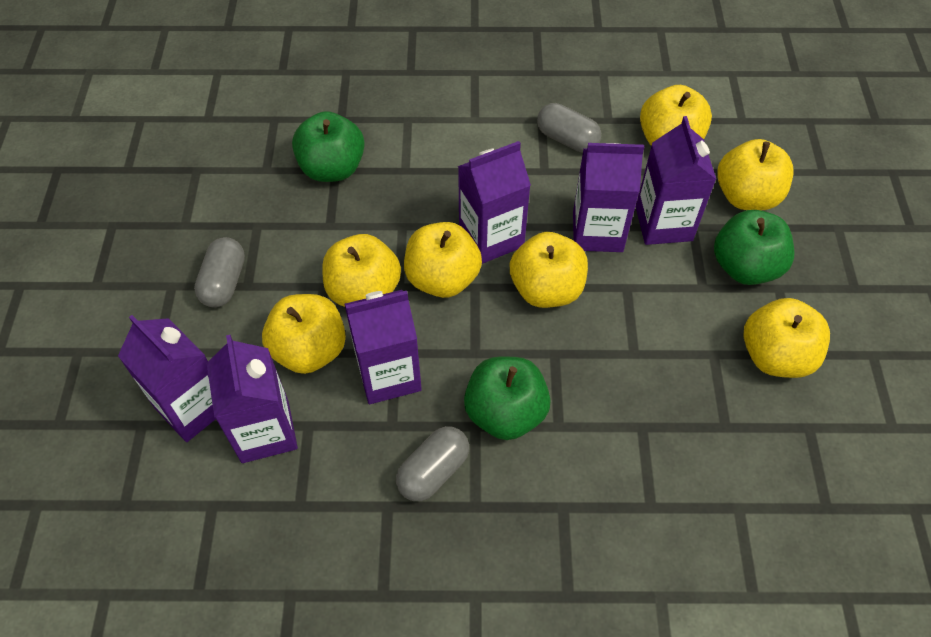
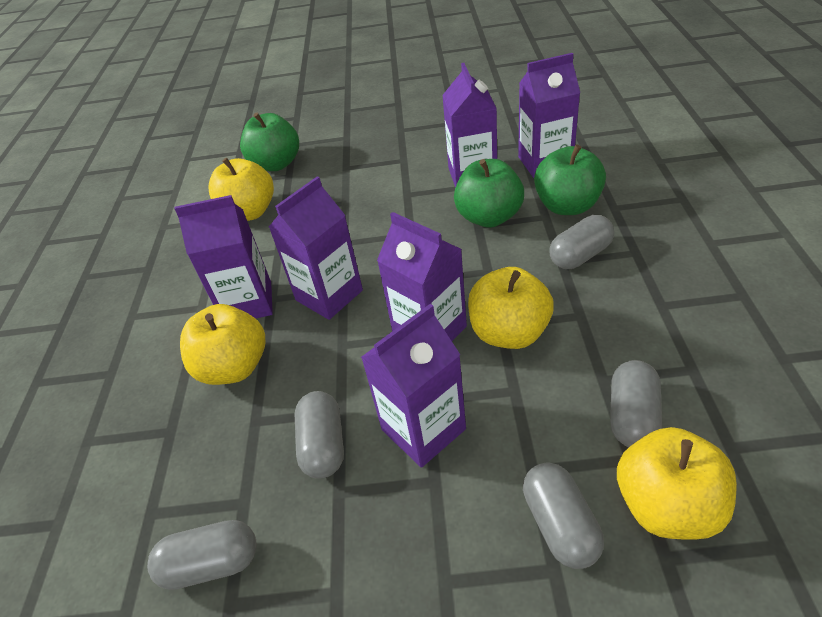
grey capsule: 3 -> 5
yellow apple: 7 -> 4

